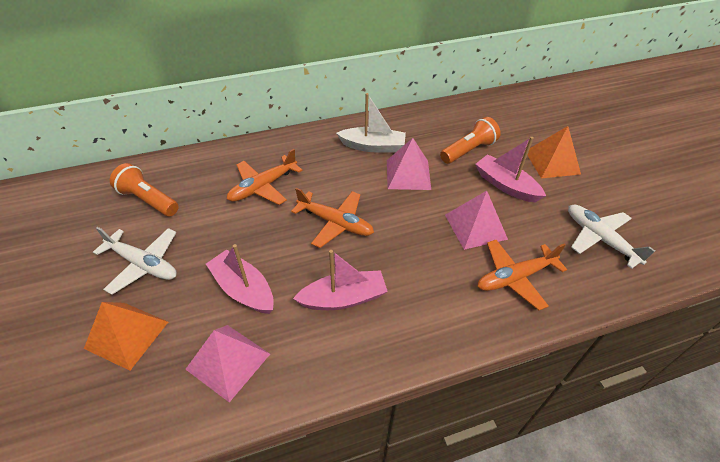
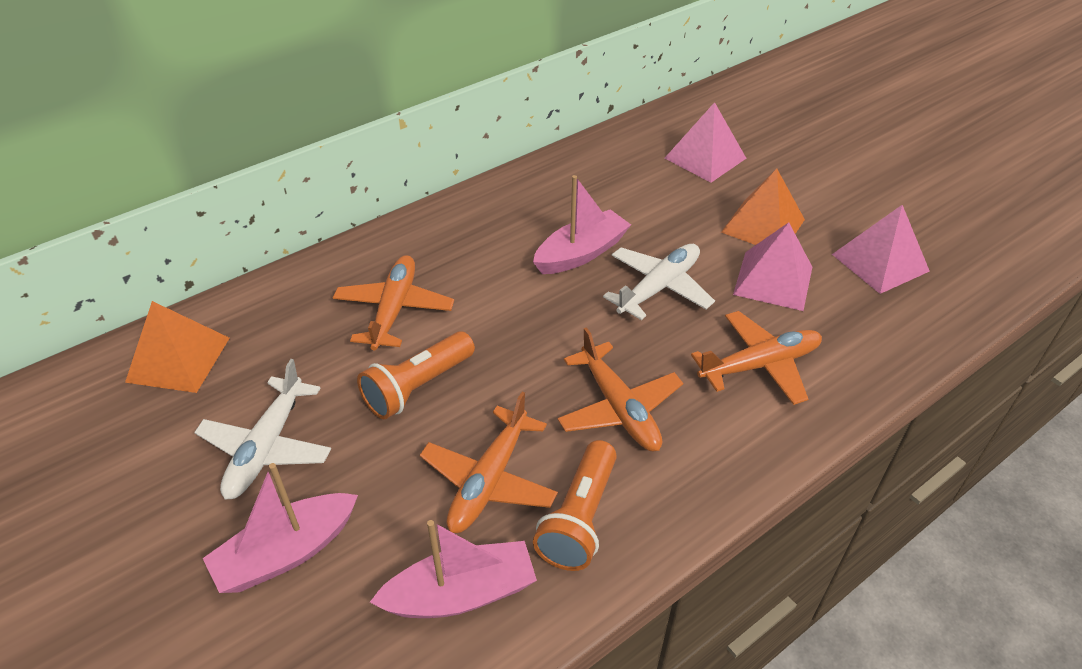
orange plane: 3 -> 4
white boat: 1 -> 0

